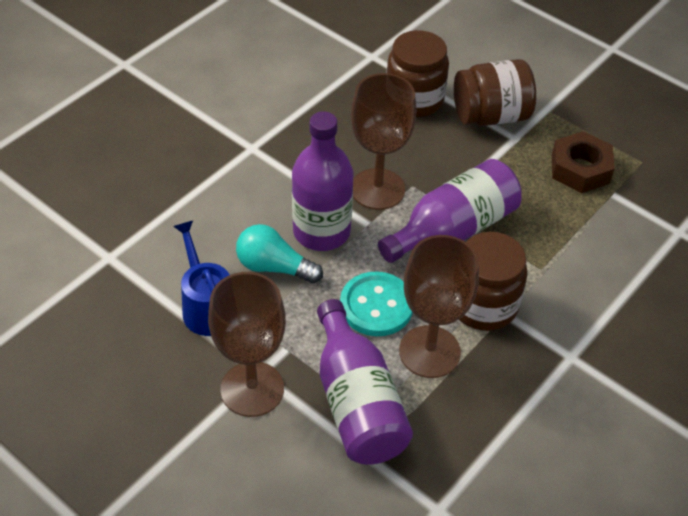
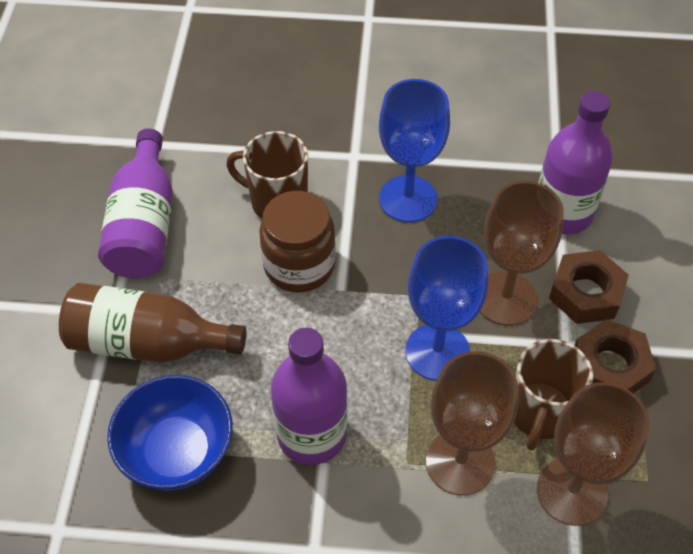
blue bowl: 0 -> 1
blue goblet: 0 -> 2
blue watering can: 1 -> 0
brown bottle: 0 -> 1
brown jar: 3 -> 1
brown mug: 0 -> 2
brown nut: 1 -> 2
turquoise button: 1 -> 0
turquoise light bulb: 1 -> 0

